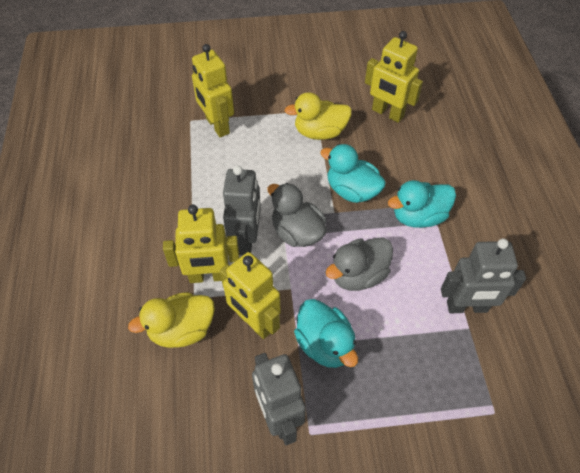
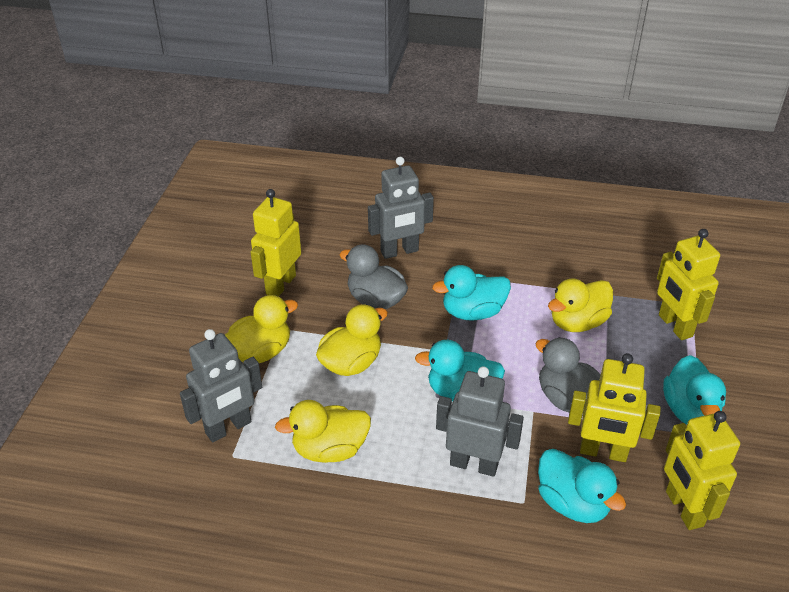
turquoise duck: 3 -> 4
yellow duck: 2 -> 4

